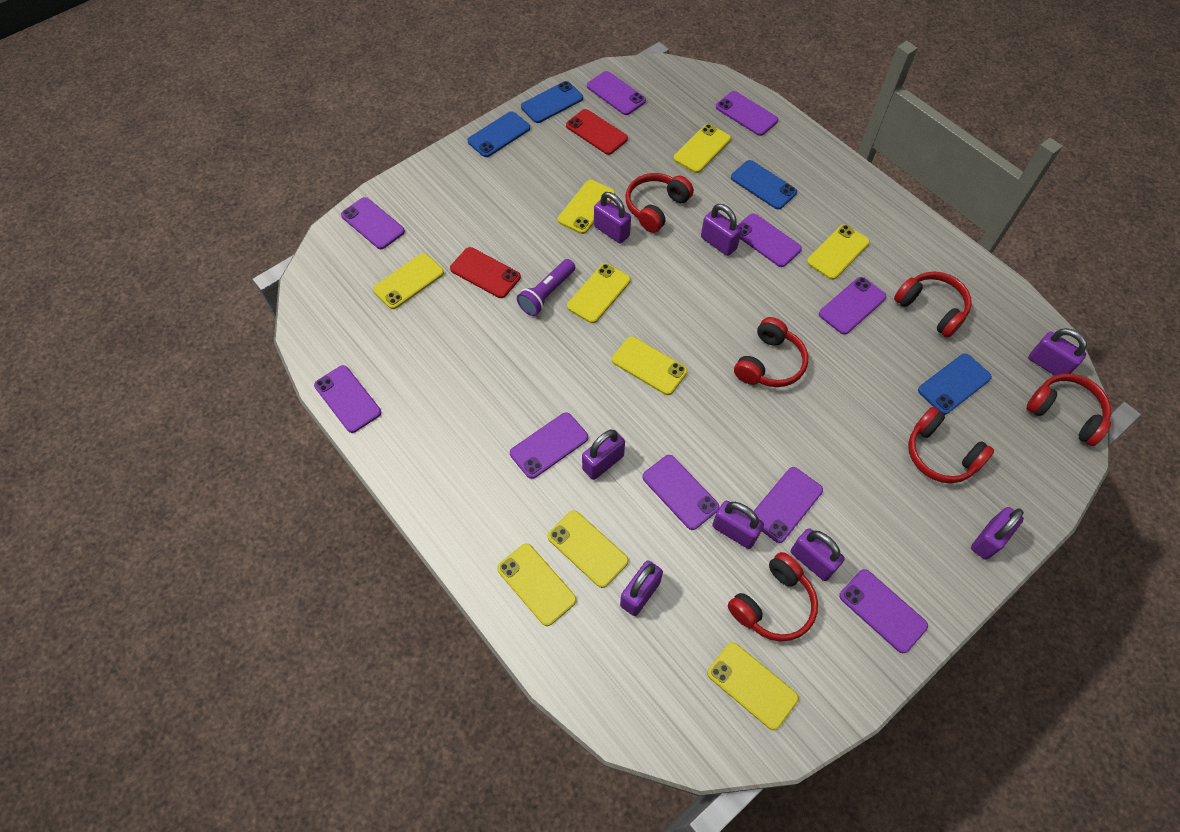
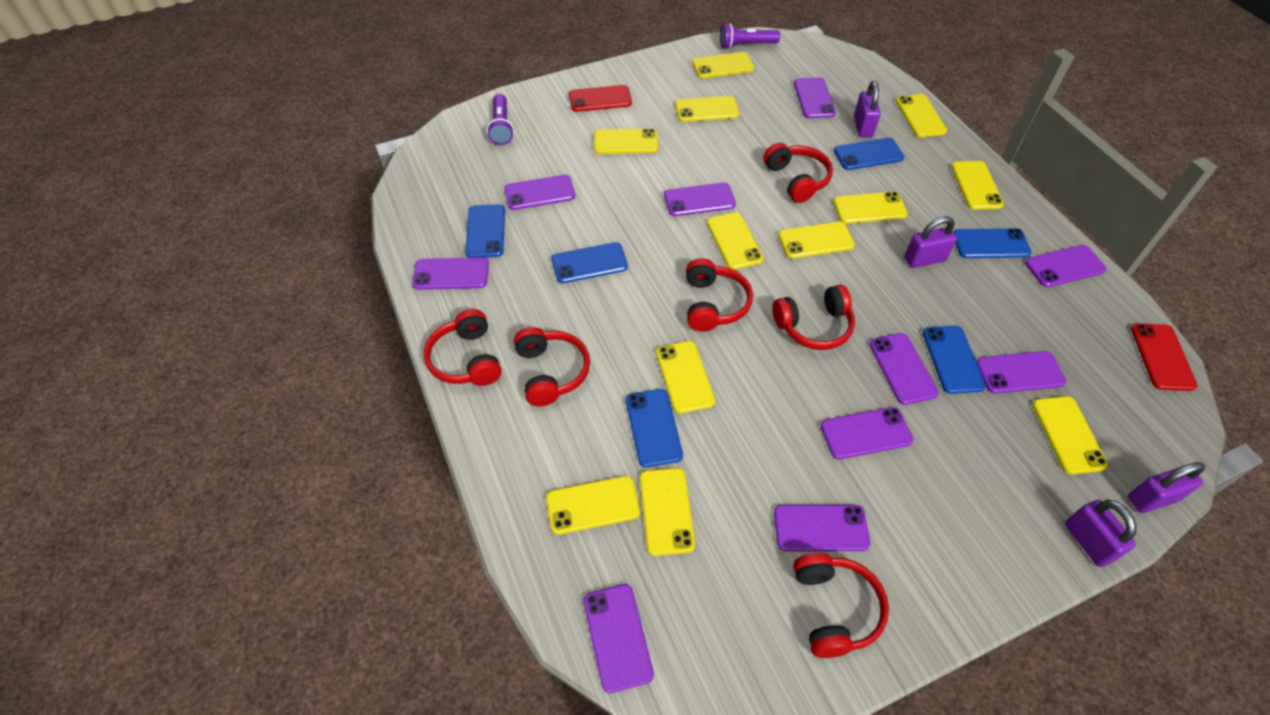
blue phone: 4 -> 6
purple flashlight: 1 -> 2
purple padlock: 8 -> 4
yellow phone: 9 -> 12

